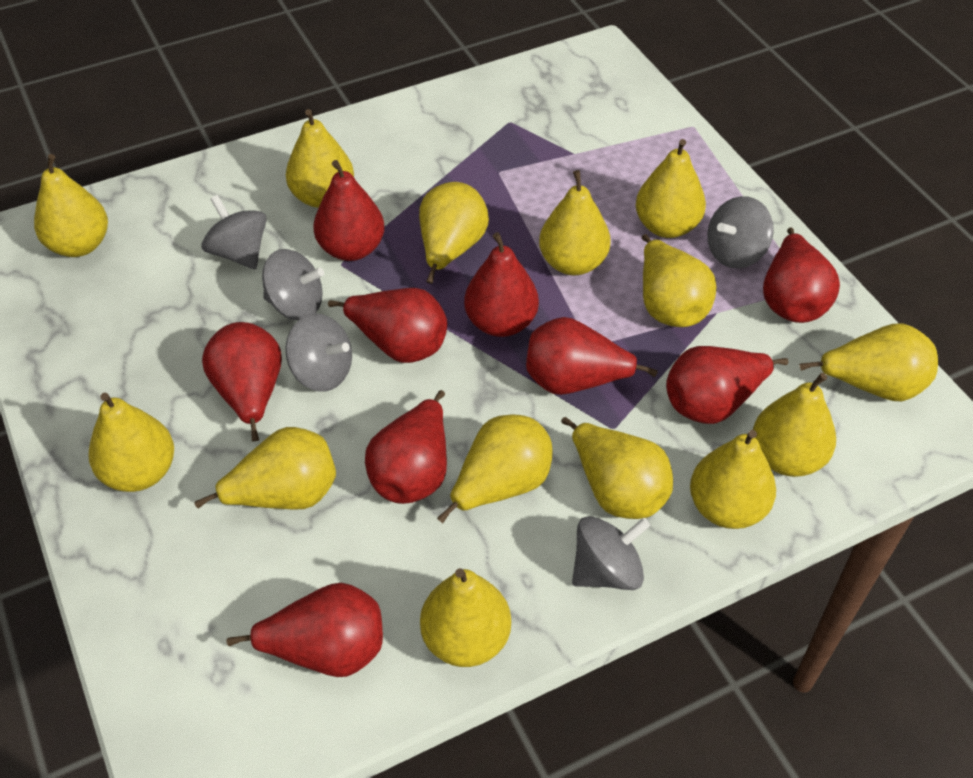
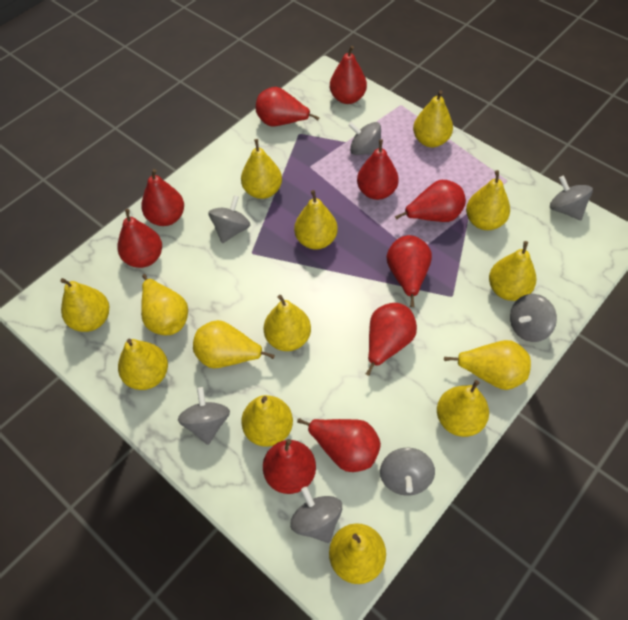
grey spinning top: 5 -> 7
red pear: 9 -> 10

